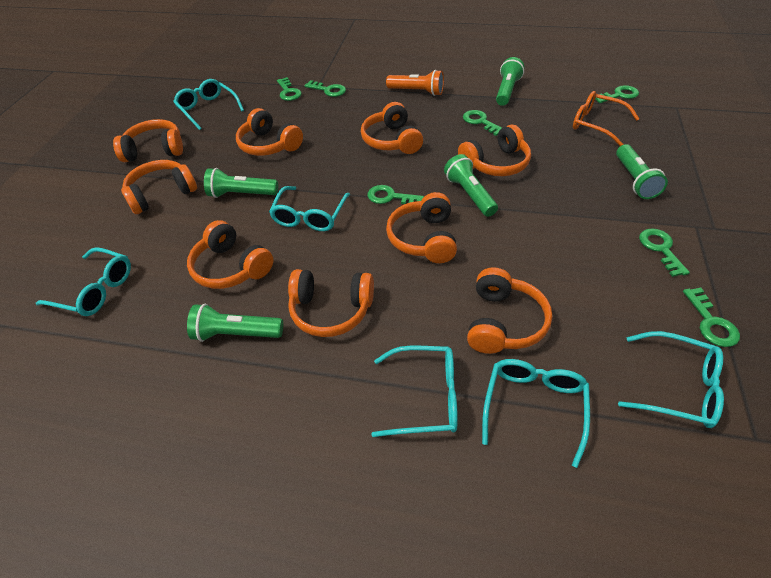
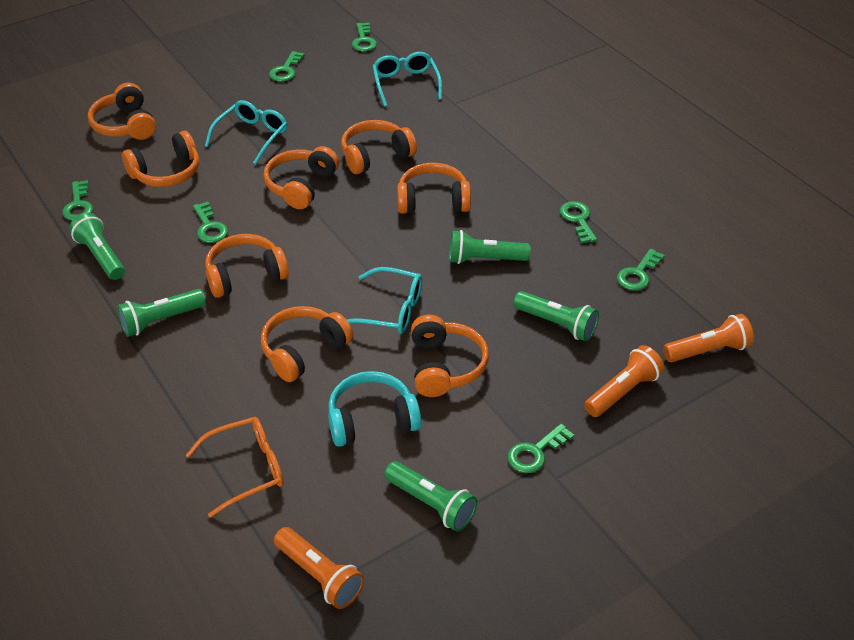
orange flashlight: 1 -> 3
orange headphones: 9 -> 8
turquoise glasses: 6 -> 3
turquoise headphones: 0 -> 1

